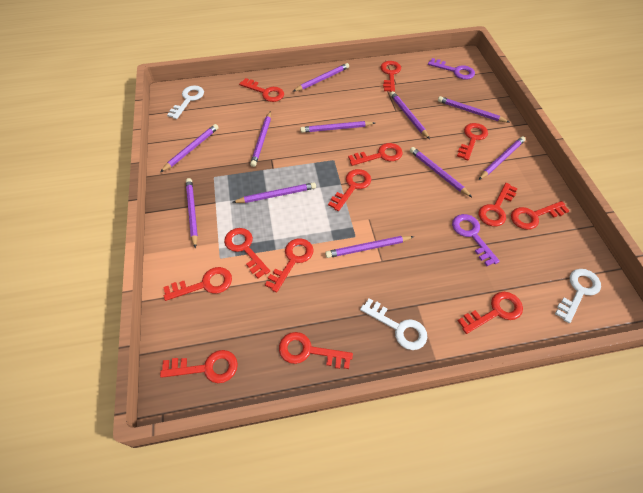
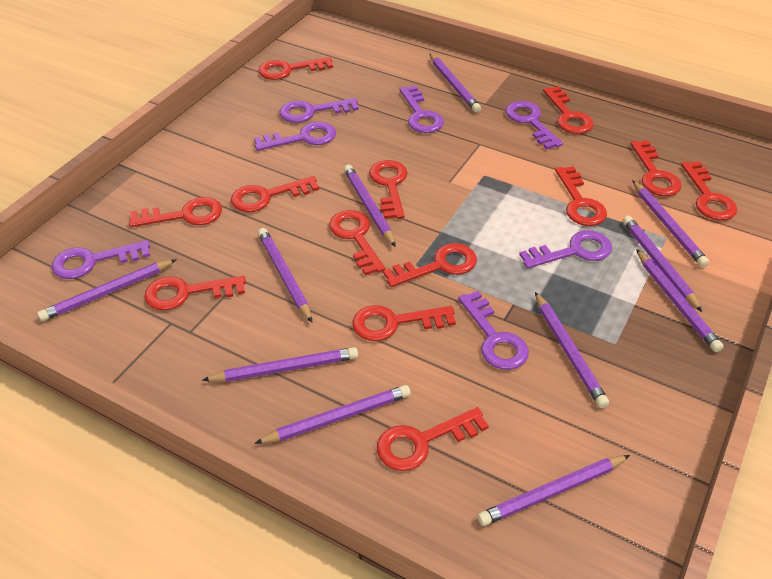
purple key: 2 -> 7
white key: 3 -> 0

